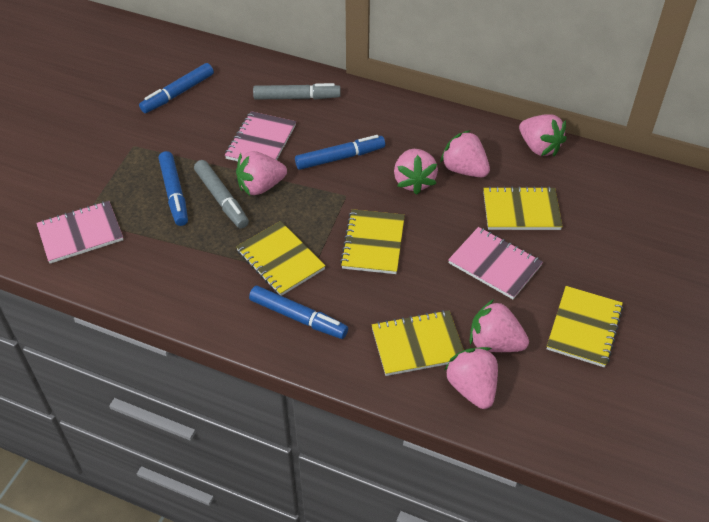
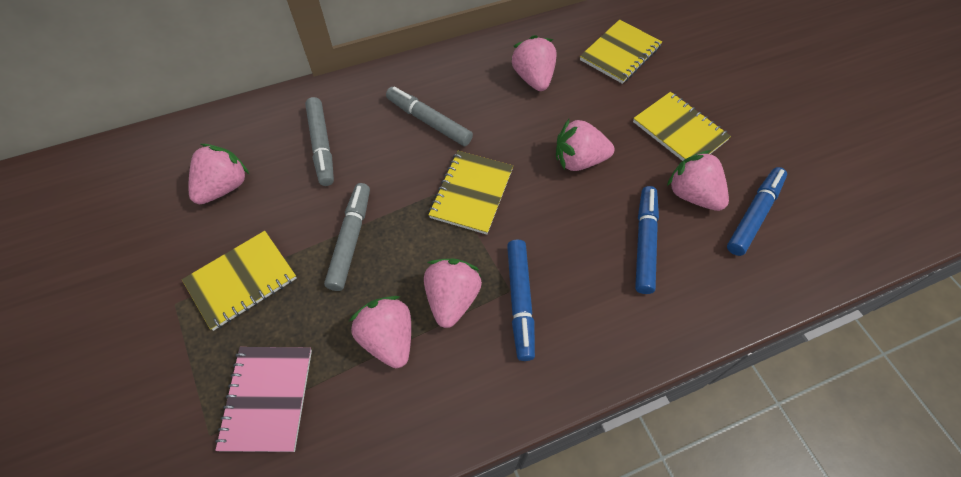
blue marker: 4 -> 3
grey marker: 2 -> 3
pink notebook: 3 -> 1
yellow notebook: 5 -> 4

